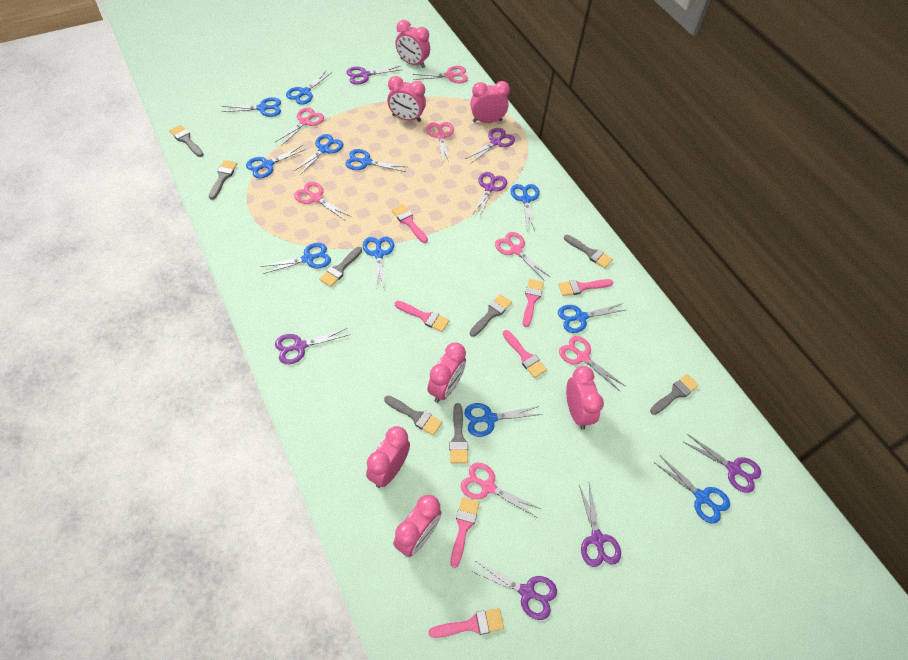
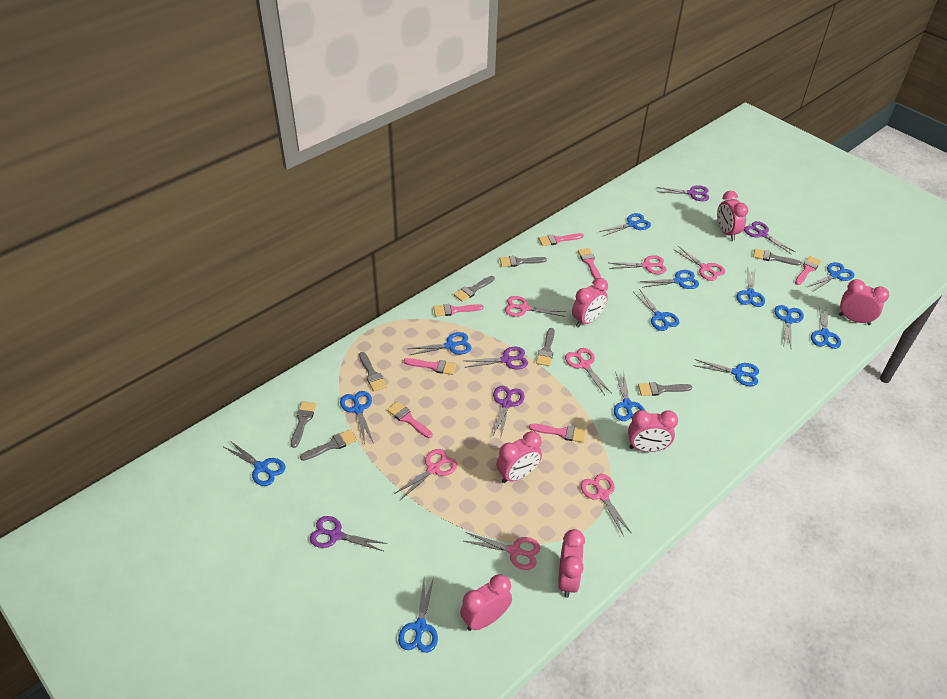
blue scissors: 11 -> 13
purple scissors: 7 -> 5

